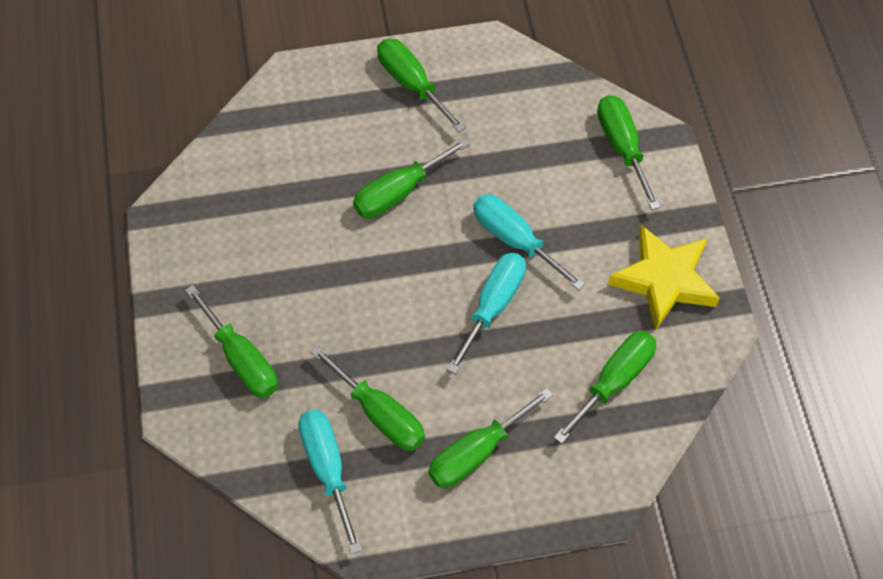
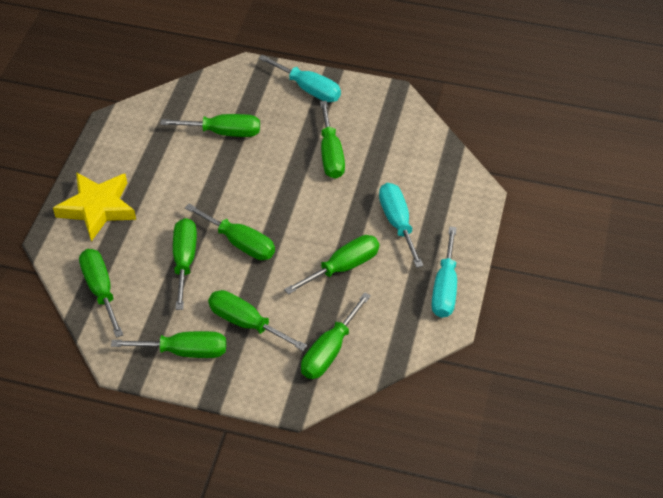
green screwdriver: 7 -> 9

